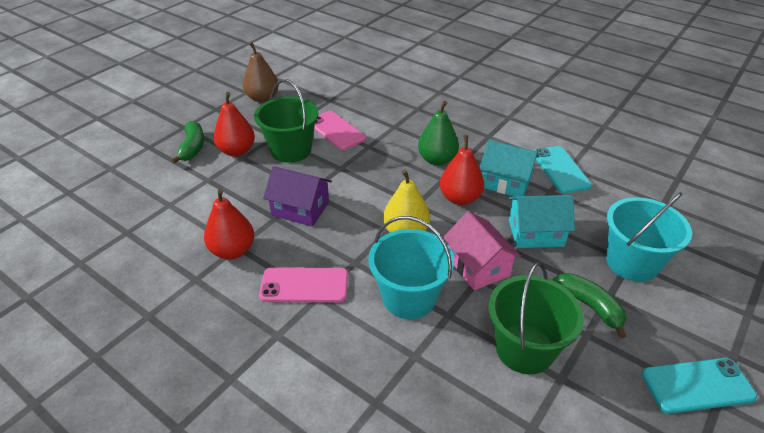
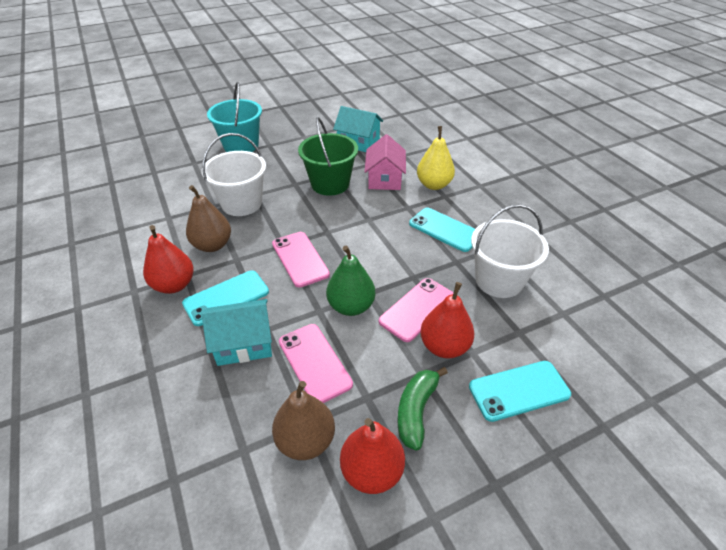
brown pear: 1 -> 2
green banana: 2 -> 1
green bucket: 2 -> 1
pink phone: 2 -> 3
purple house: 1 -> 0
turquoise bucket: 2 -> 1
turquoise phone: 2 -> 3
white bucket: 0 -> 2

